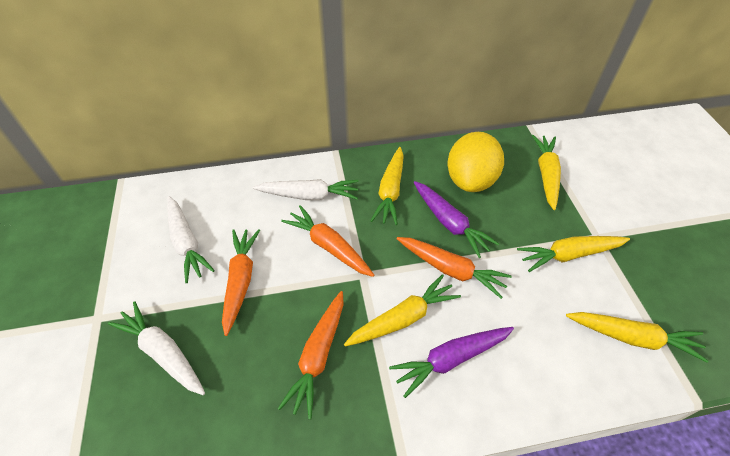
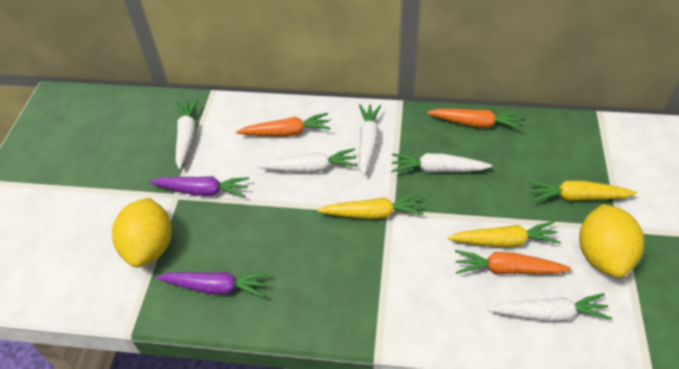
orange carrot: 4 -> 3
white carrot: 3 -> 5
yellow carrot: 5 -> 3
yellow lemon: 1 -> 2

